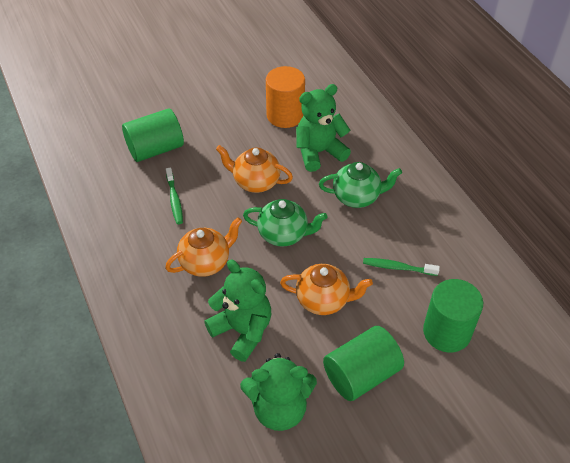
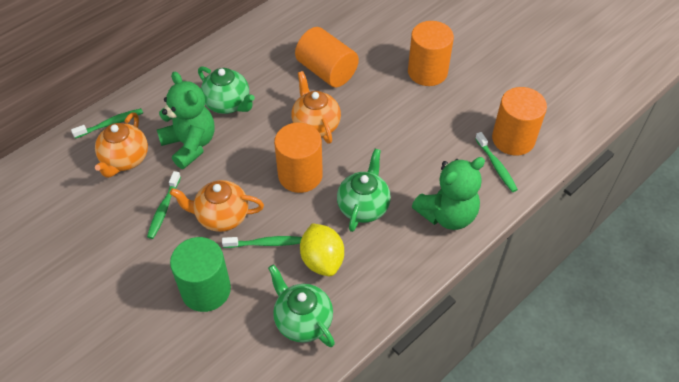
green cylinder: 3 -> 1
green teapot: 2 -> 3
green teddy bear: 3 -> 2
green toothbrush: 2 -> 4
orange cylinder: 1 -> 4
yellow lemon: 0 -> 1

